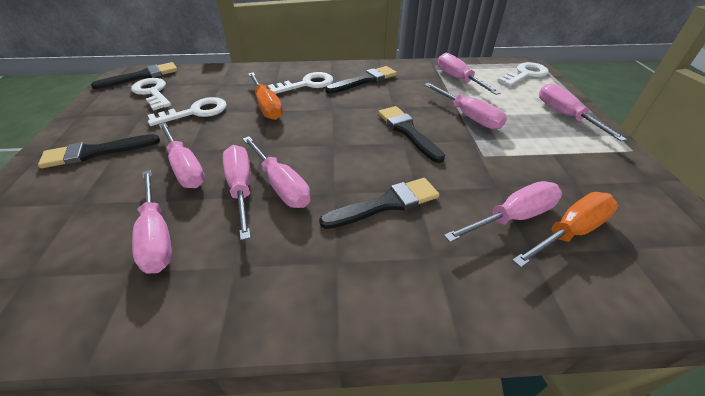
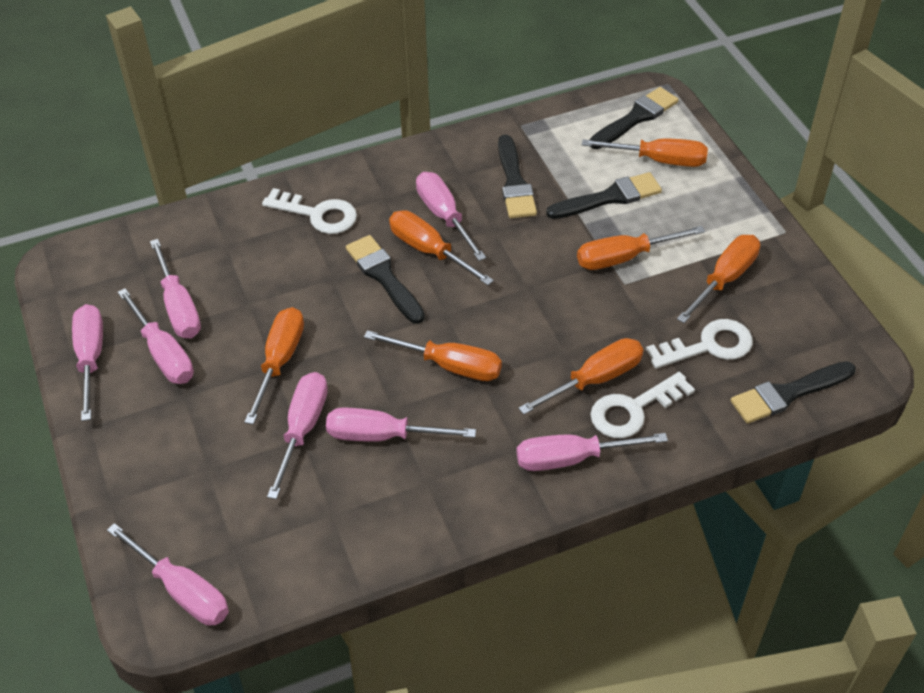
orange screwdriver: 2 -> 7
white key: 4 -> 3

